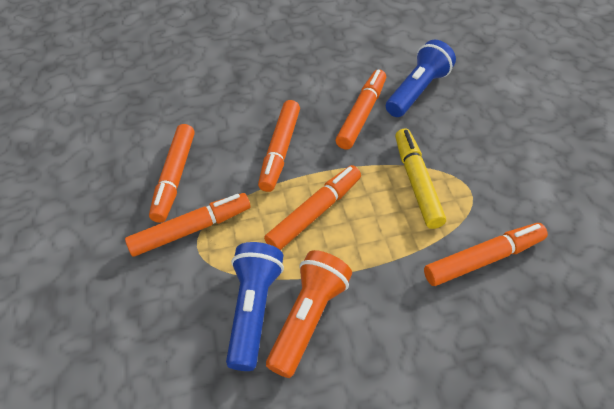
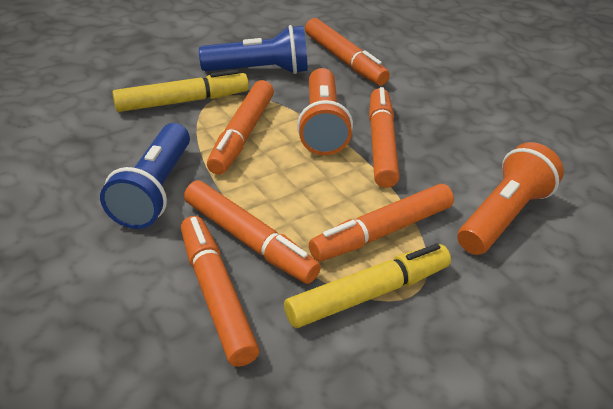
orange flashlight: 1 -> 2
yellow marker: 1 -> 2

